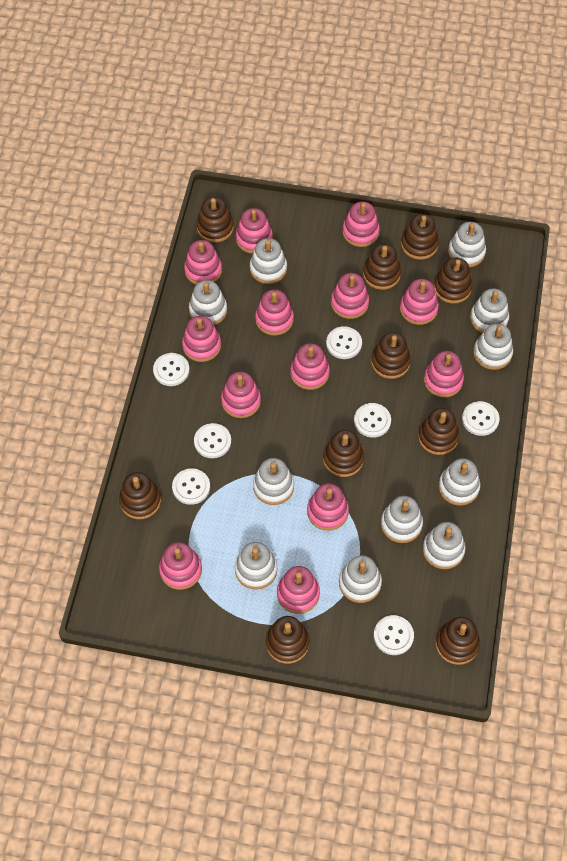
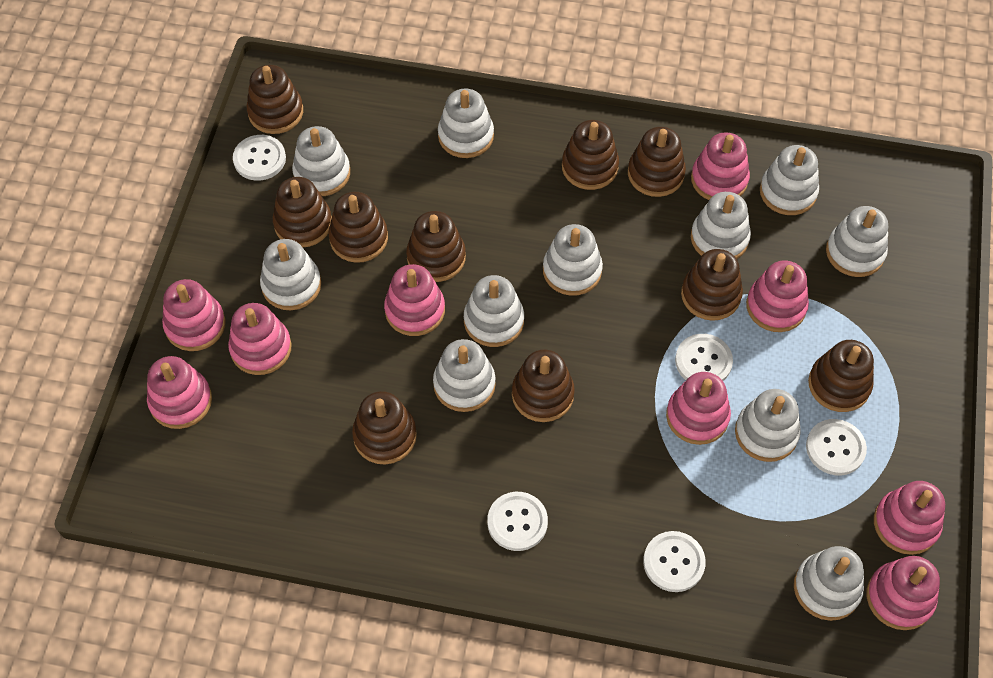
pink stacking toy: 13 -> 9
white button: 7 -> 5

